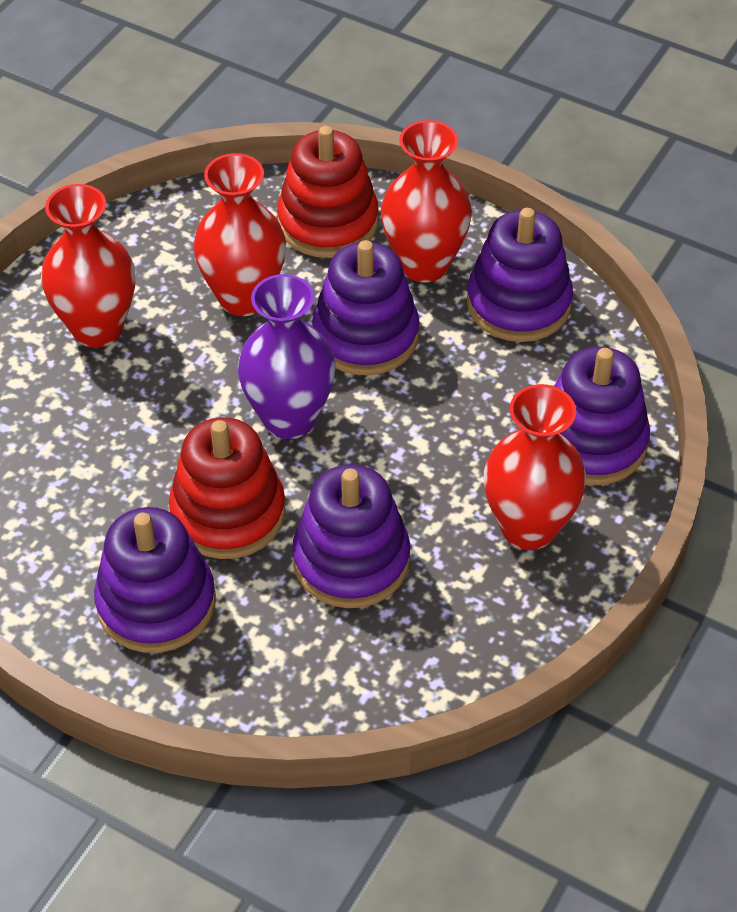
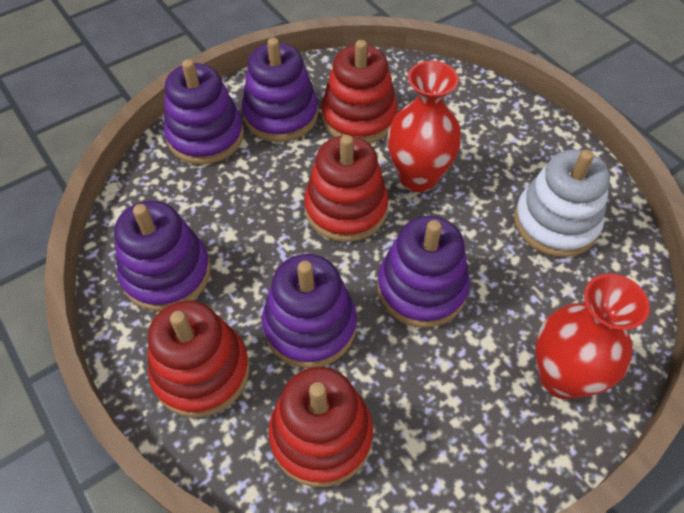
purple vase: 1 -> 0
red stacking toy: 2 -> 4
red vase: 4 -> 2
white stacking toy: 0 -> 1

